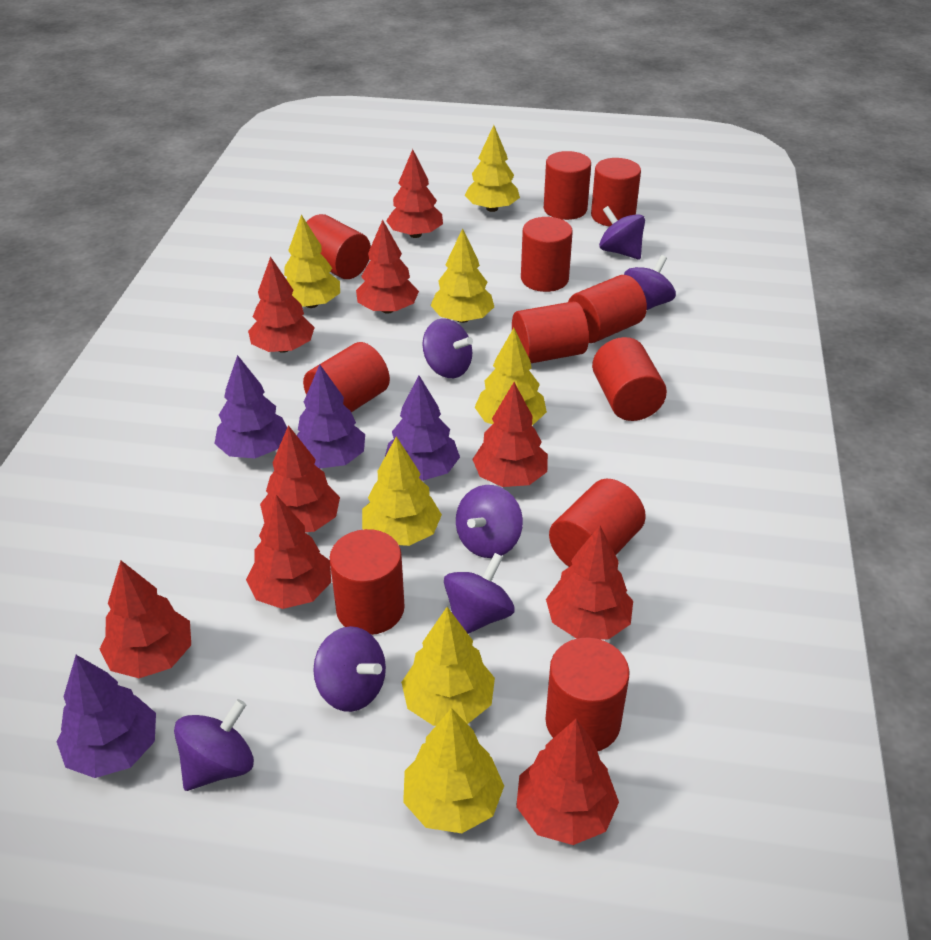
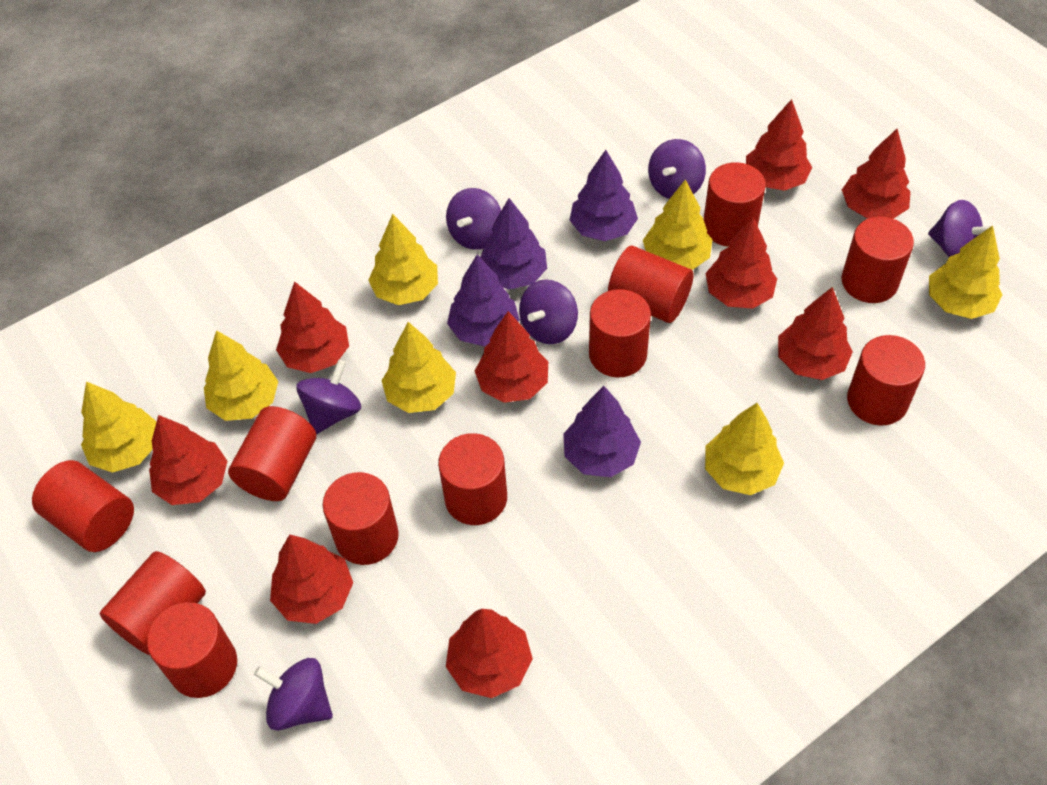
purple spinning top: 7 -> 6

